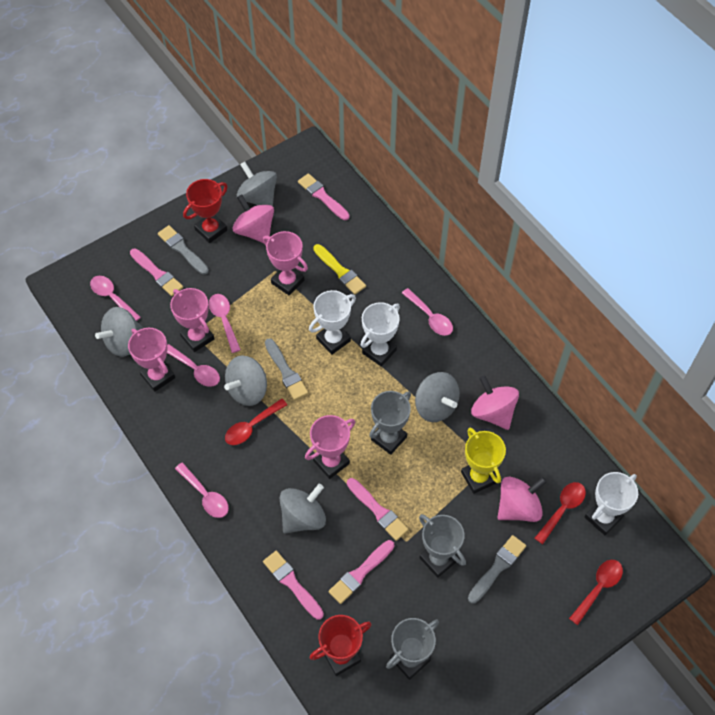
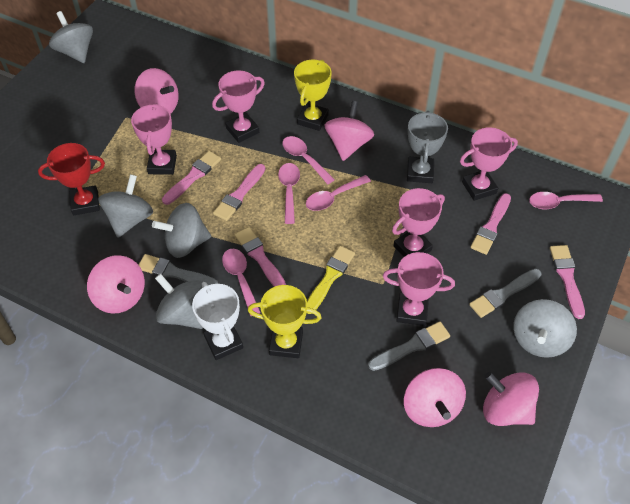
grey trophy: 3 -> 1
pink spinning top: 3 -> 5
pink trophy: 4 -> 5
red spoon: 3 -> 0
red trophy: 2 -> 1
white trophy: 3 -> 1
yellow trophy: 1 -> 2

